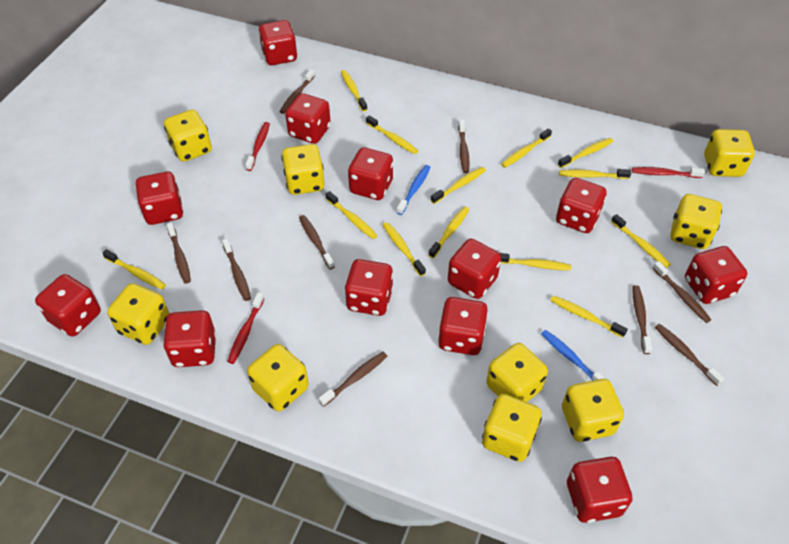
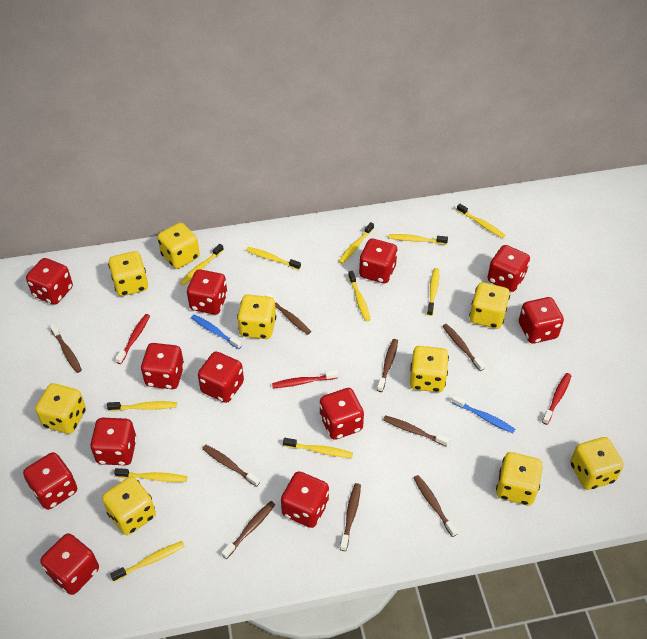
yellow toothbrush: 13 -> 11

